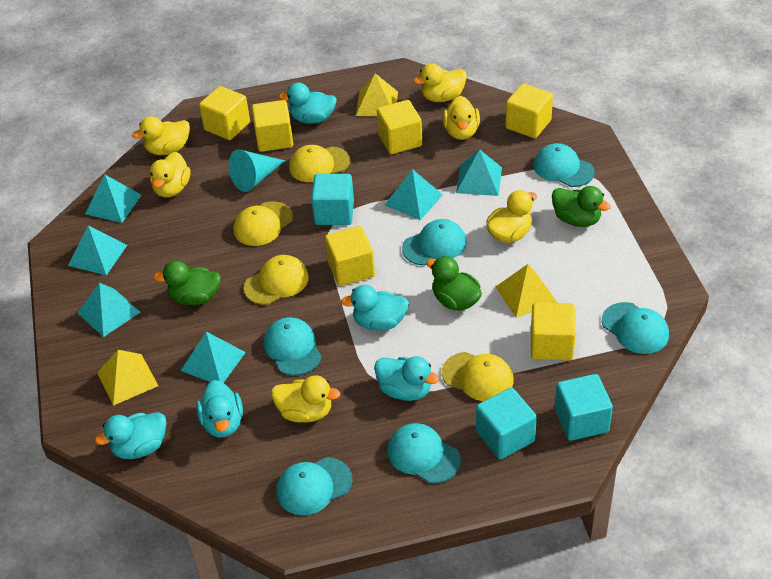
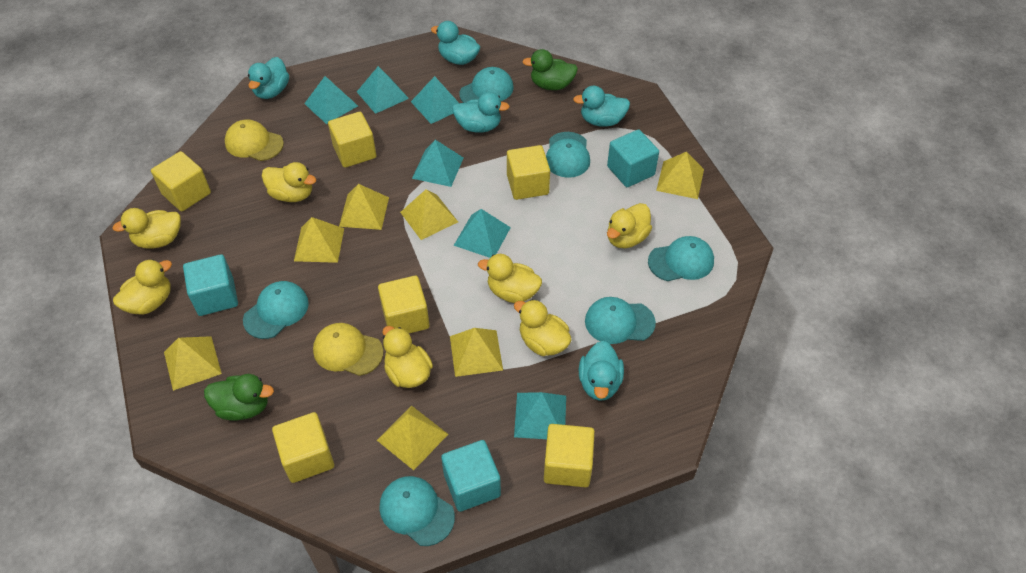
green duck: 3 -> 2
turquoise cone: 1 -> 0
yellow cap: 4 -> 2
yellow duck: 6 -> 7
yellow pyramid: 3 -> 7

